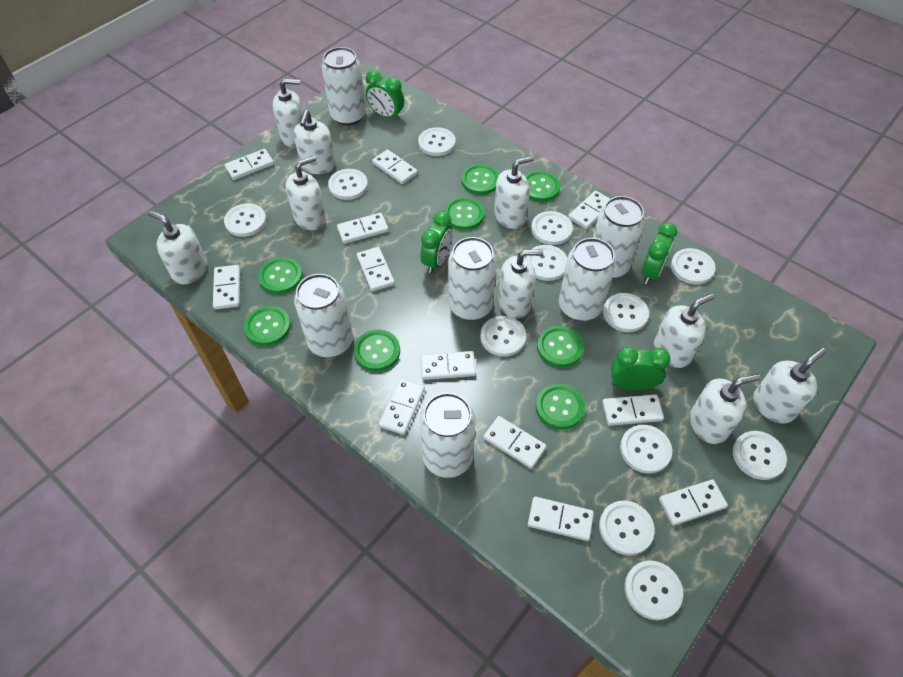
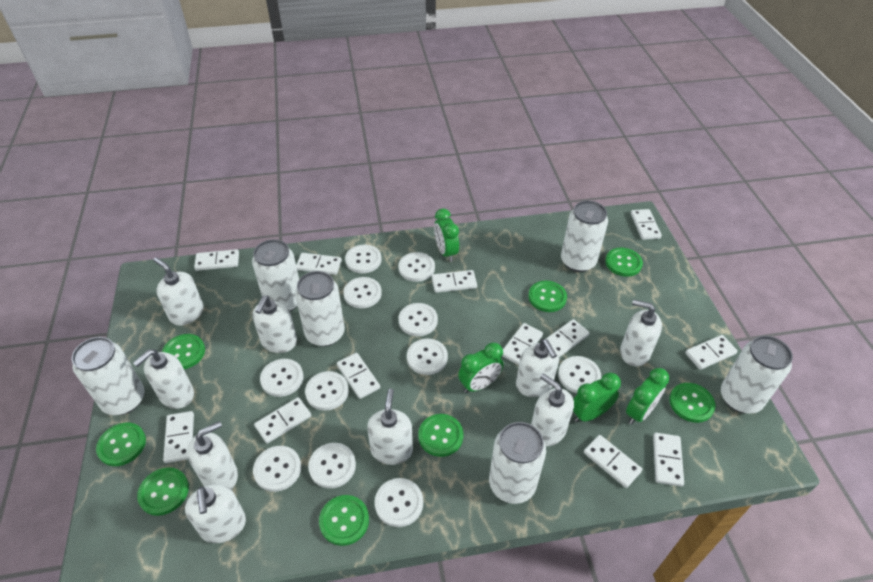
white button: 12 -> 11

